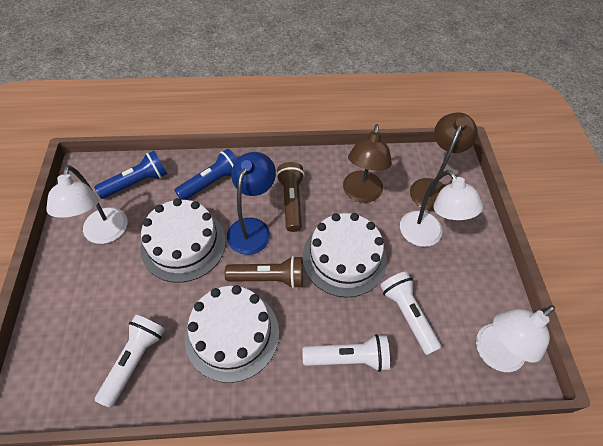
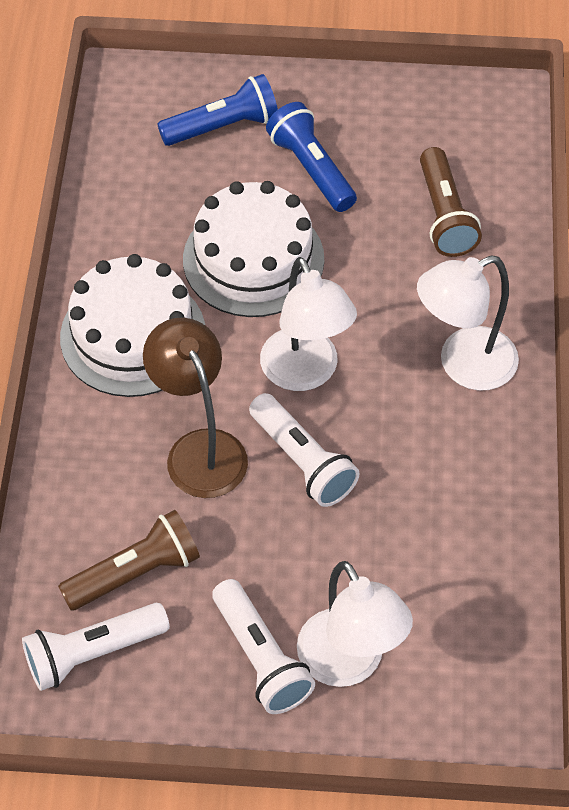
blue lamp: 1 -> 0
brown lamp: 2 -> 1
white cake: 3 -> 2

